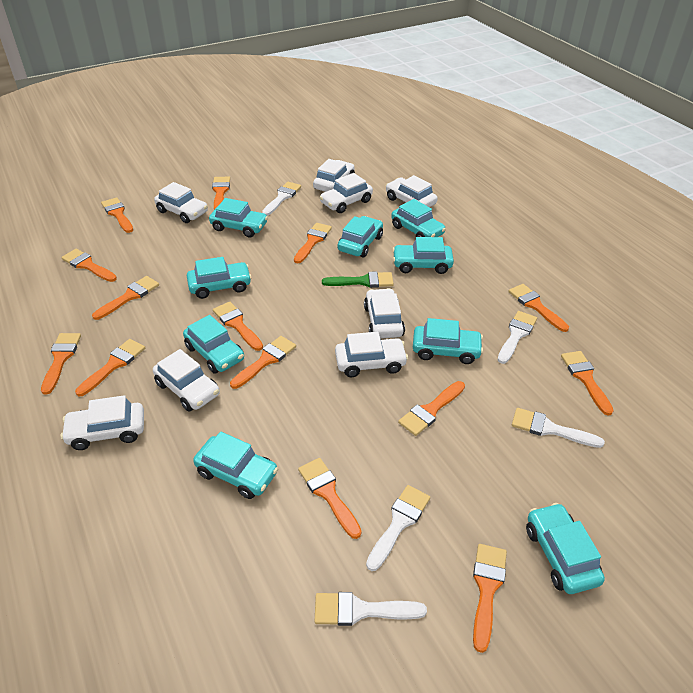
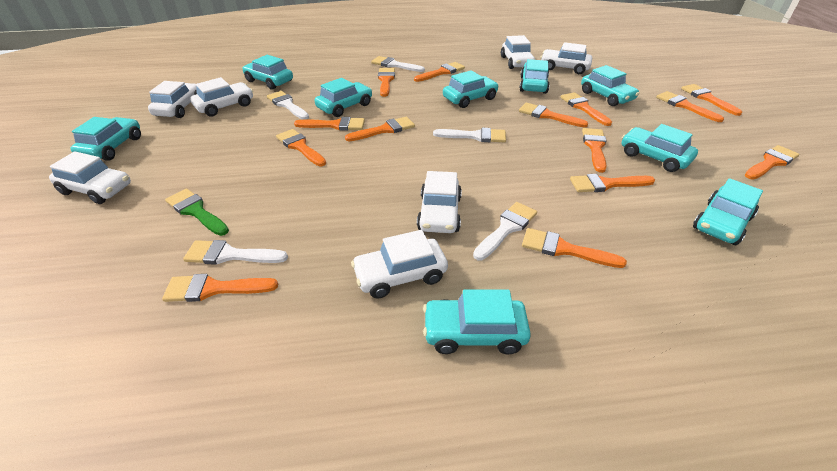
white car: 8 -> 7

